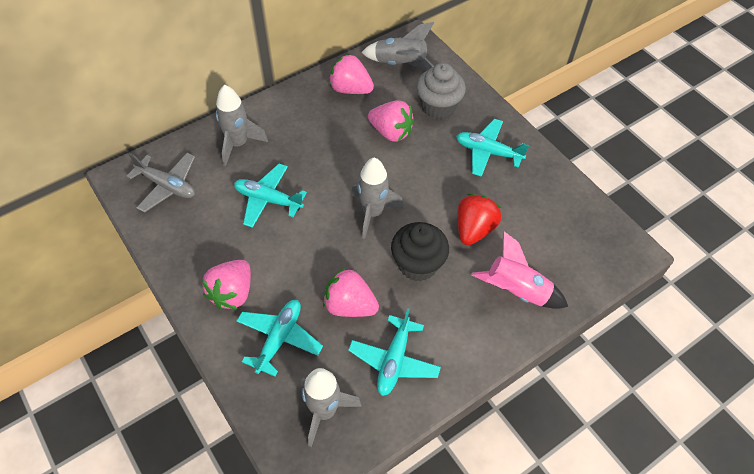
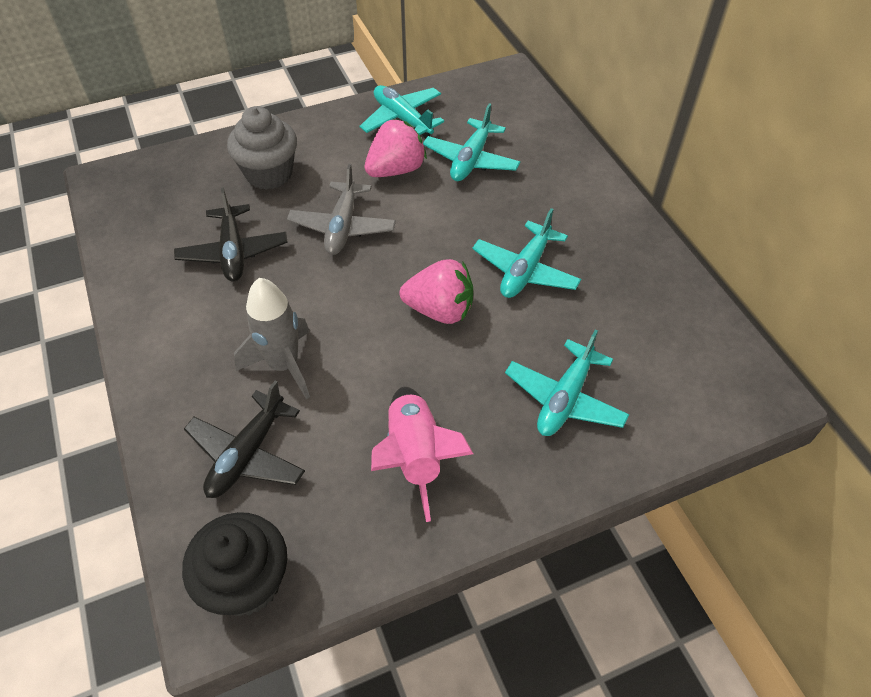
black plane: 0 -> 2
grey rocket: 4 -> 1
pink strawberry: 4 -> 2
red strawberry: 1 -> 0

